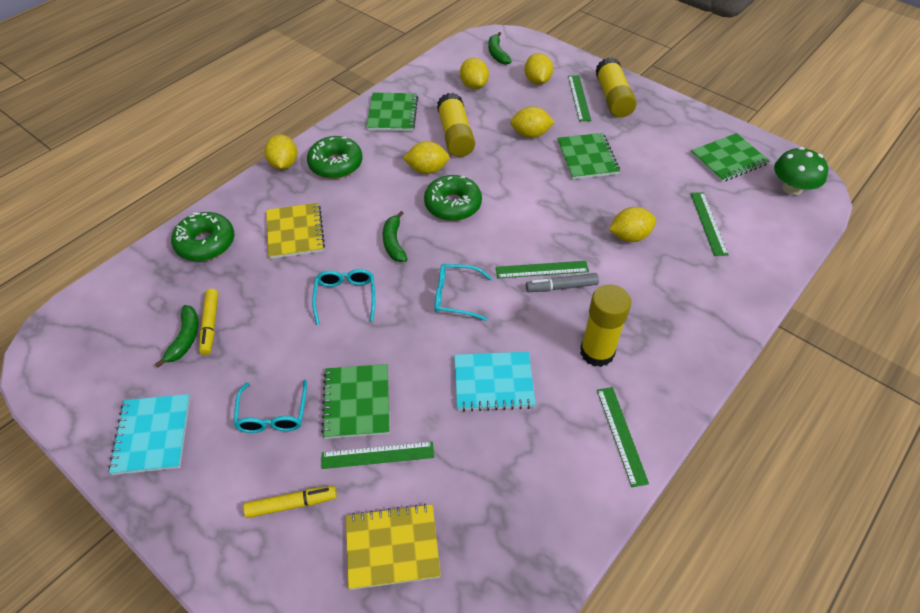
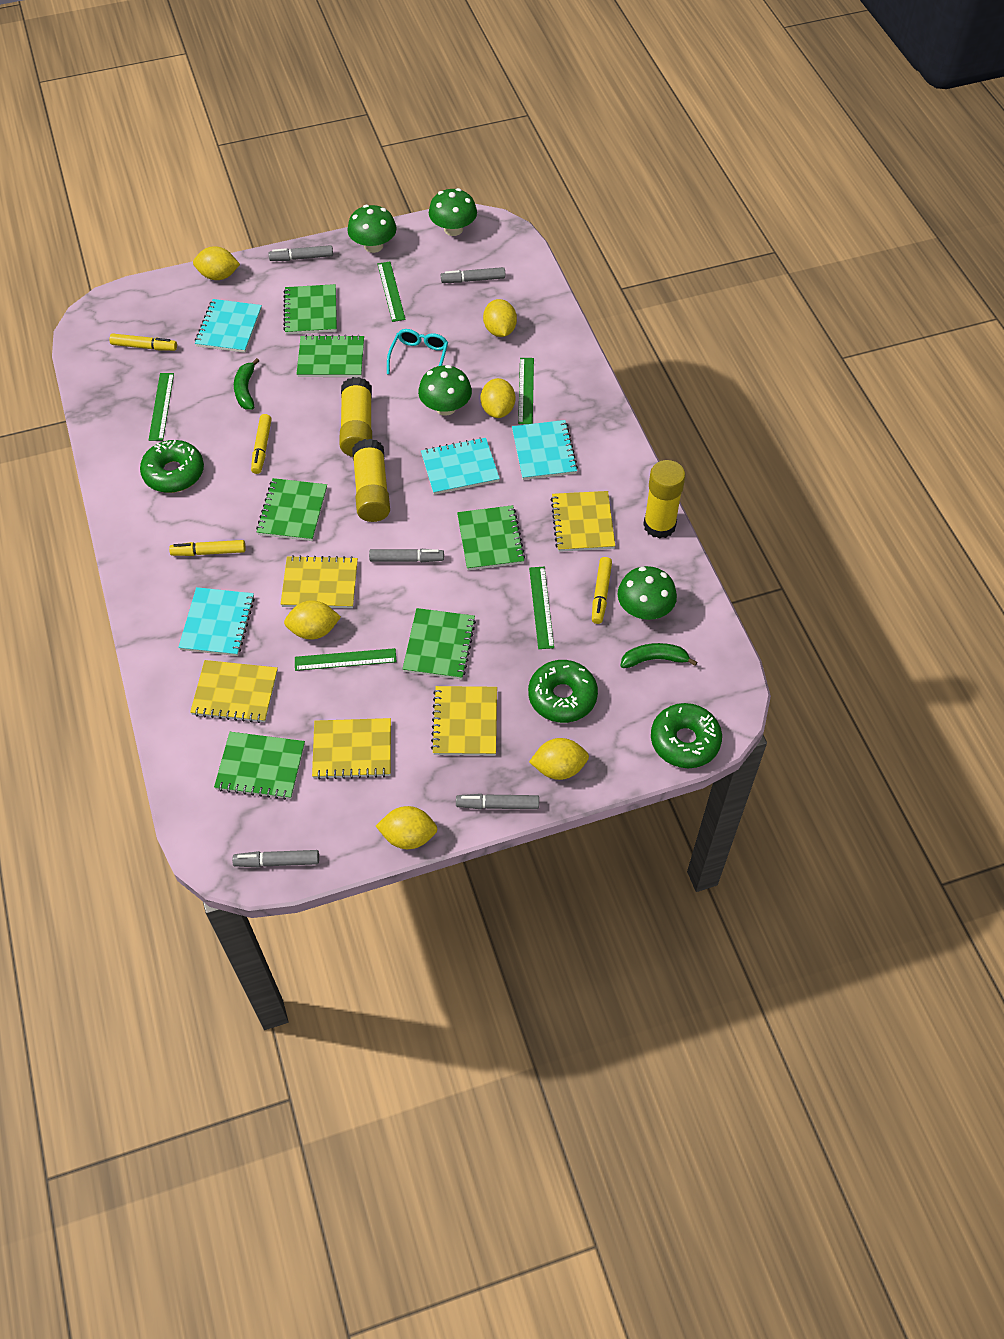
green banana: 3 -> 2
green mushroom: 1 -> 4
green notebook: 4 -> 6
grey marker: 1 -> 5
turquoise glasses: 3 -> 1
turquoise notebook: 2 -> 4
yellow marker: 2 -> 4
yellow notebook: 2 -> 5

